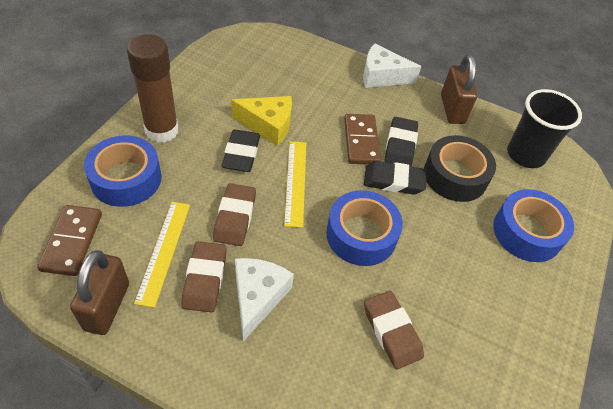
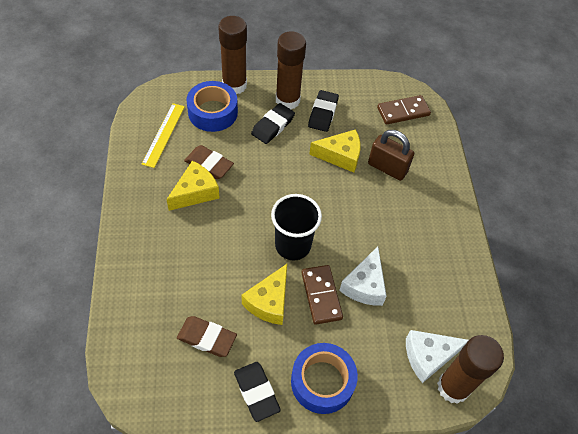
black tape: 1 -> 0
blue tape: 3 -> 2
brown eraser: 3 -> 2
brown glue stick: 1 -> 3
brown padlock: 2 -> 1
yellow cheese: 1 -> 3
yellow ruler: 2 -> 1

